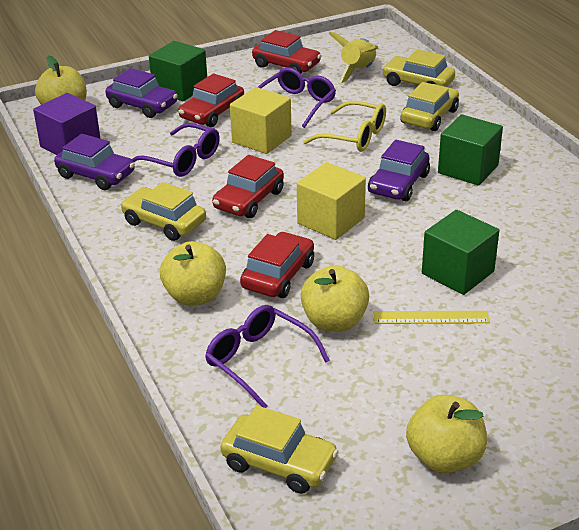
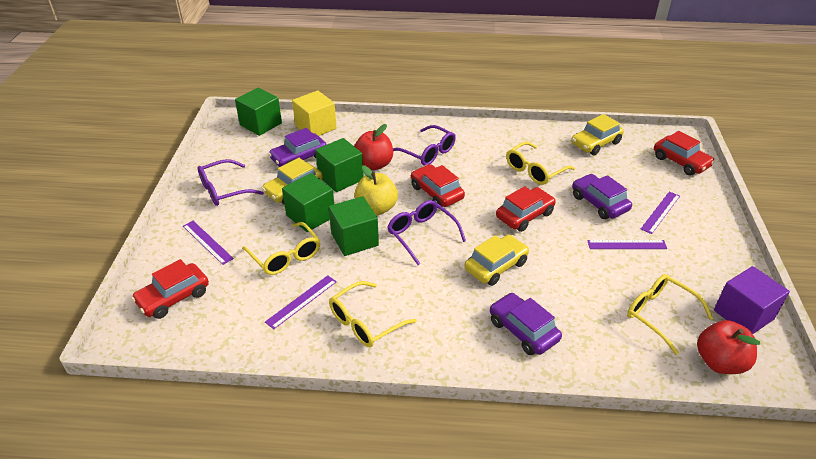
green cube: 3 -> 4
purple ruler: 0 -> 4
red apple: 0 -> 2
yellow apple: 4 -> 1
yellow car: 4 -> 3
yellow cube: 2 -> 1
yellow glasses: 1 -> 4
yellow rocket: 1 -> 0
yellow ruler: 1 -> 0

